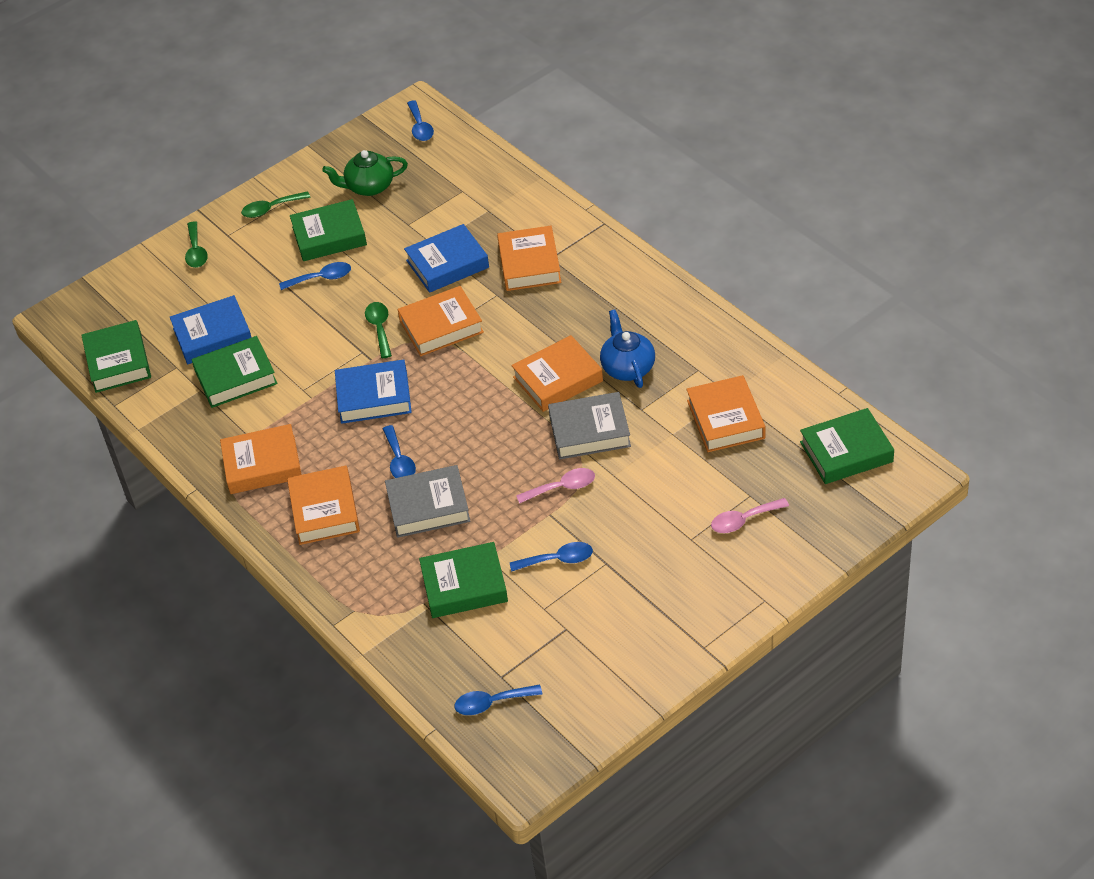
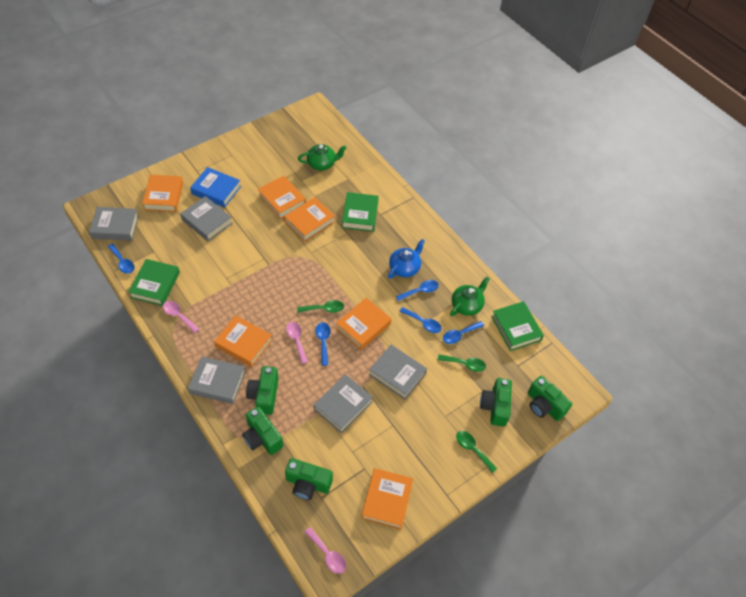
blue book: 3 -> 1
green book: 5 -> 3
green camera: 0 -> 5
green teapot: 1 -> 2
grey book: 2 -> 5
pink spoon: 2 -> 3

